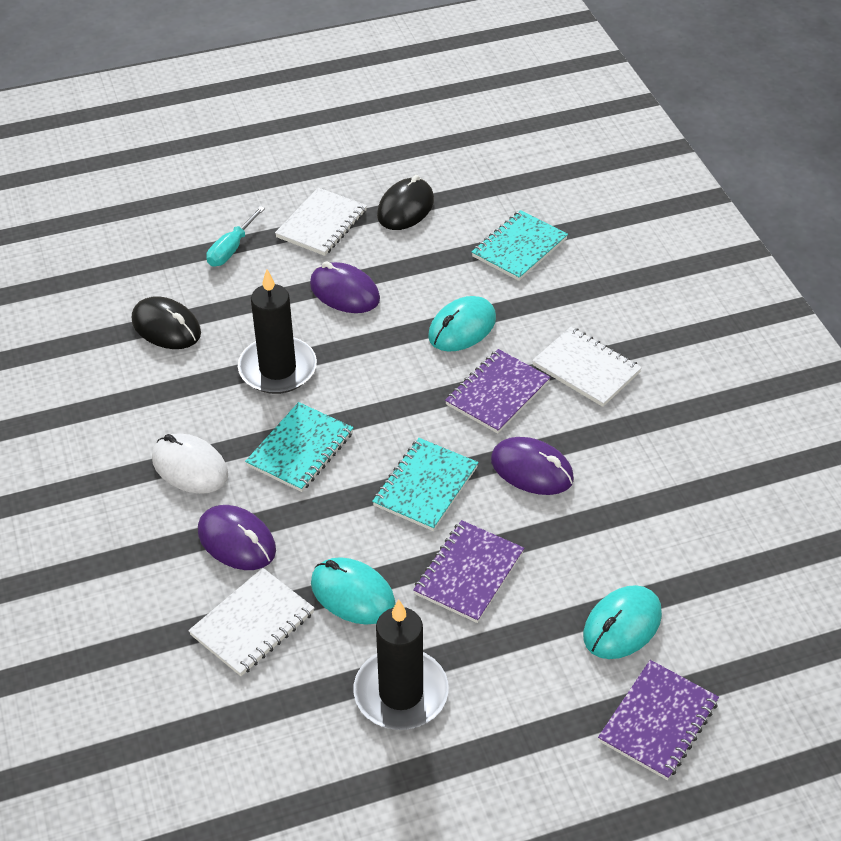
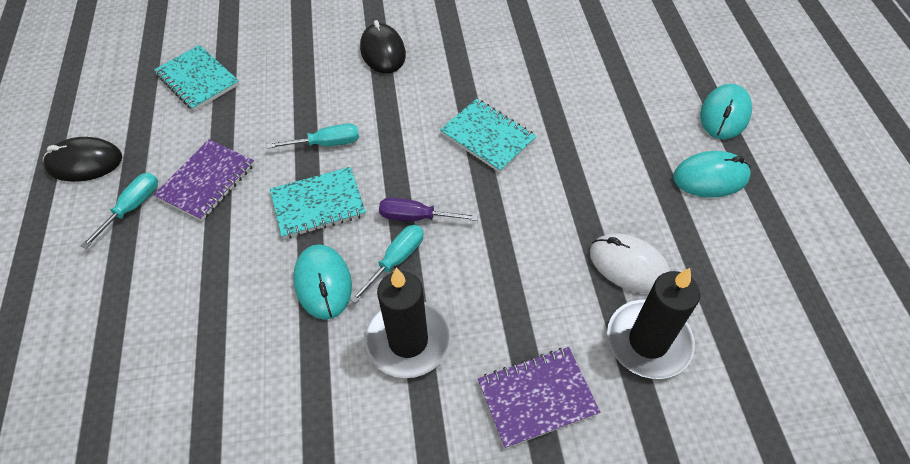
purple mouse: 3 -> 0
purple notebook: 3 -> 2
purple screwdriver: 0 -> 1
turquoise screwdriver: 1 -> 3
white notebook: 3 -> 0

